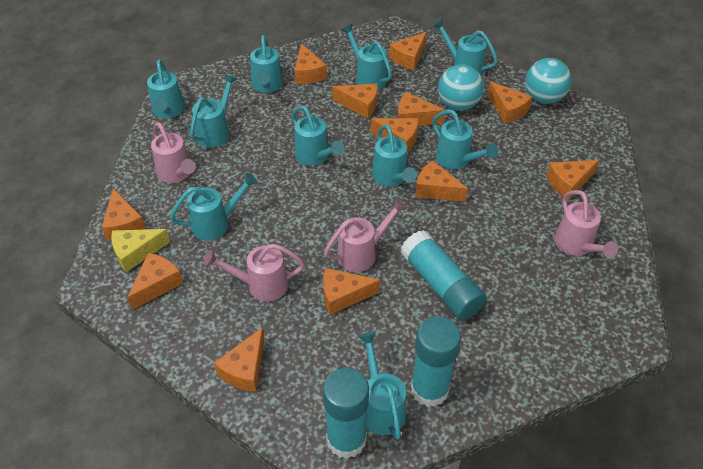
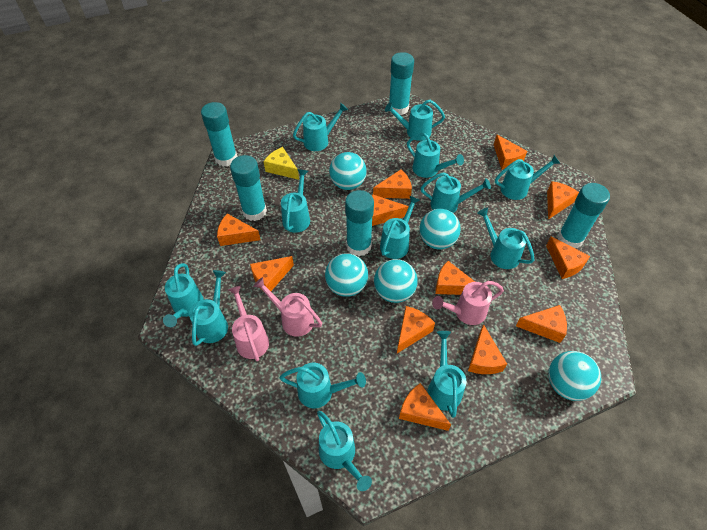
pink watering can: 4 -> 3
turquoise ball: 2 -> 5
turquoise glue stick: 3 -> 5
turquoise watering can: 10 -> 13

